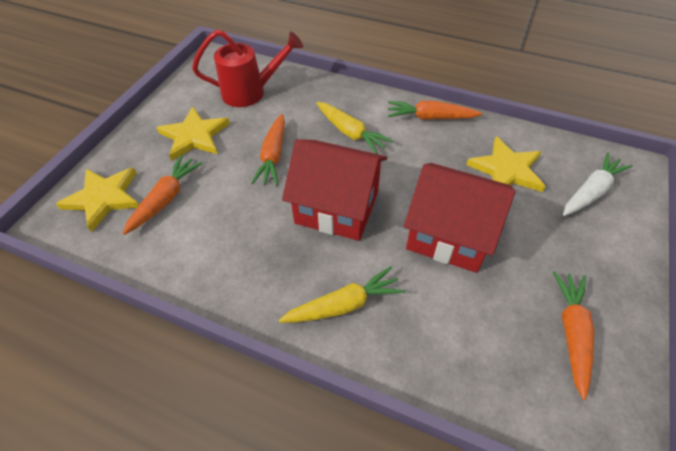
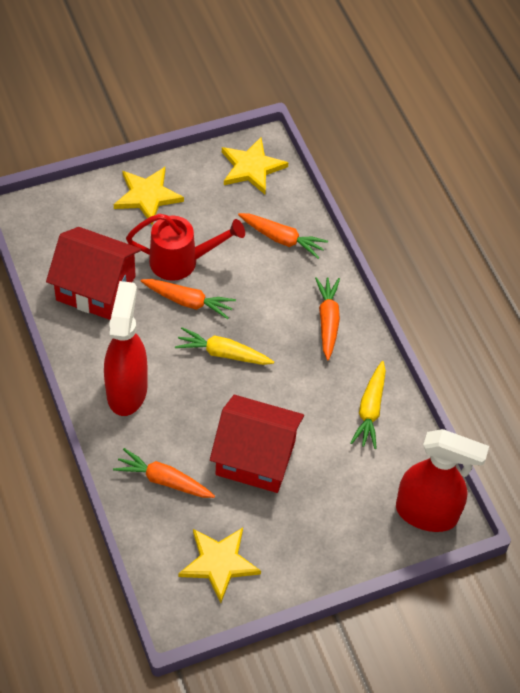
red spray bottle: 0 -> 2
white carrot: 1 -> 0

